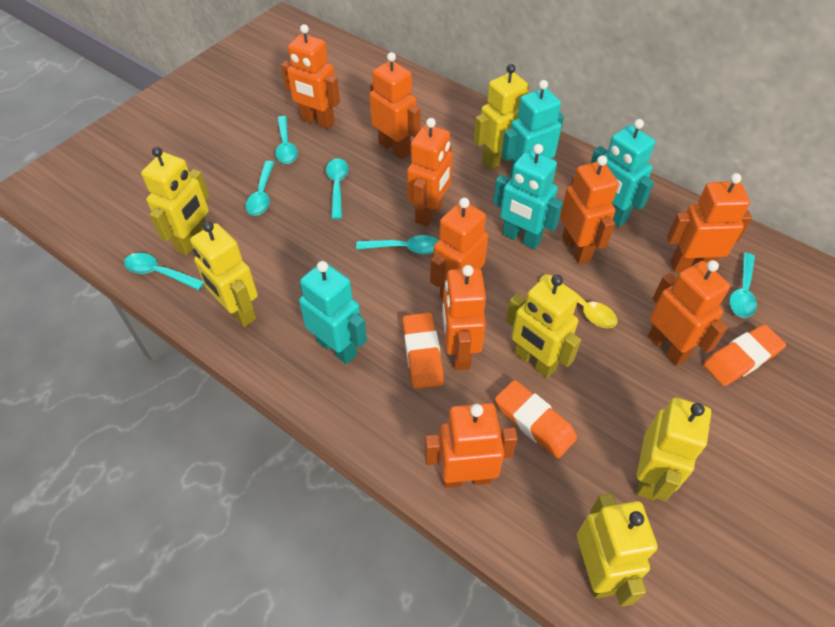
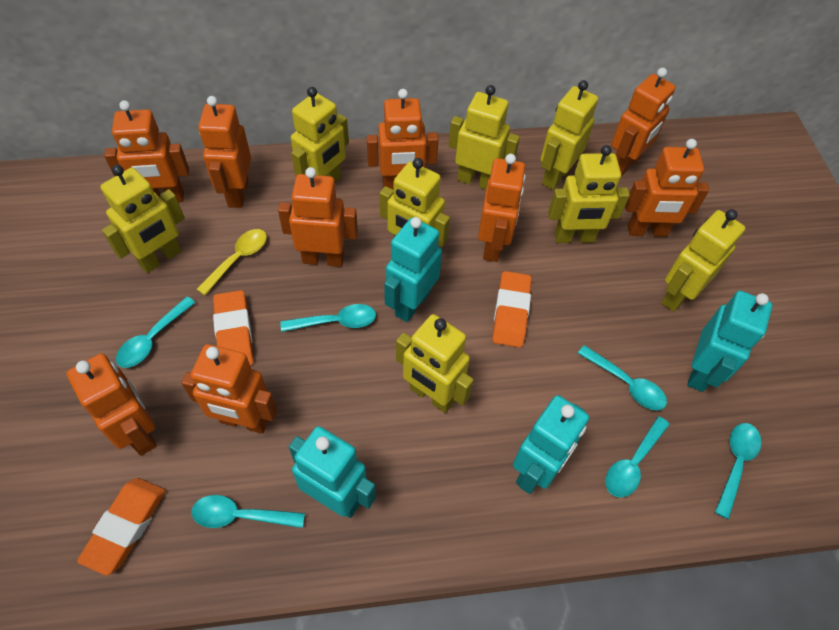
yellow robot: 6 -> 8

